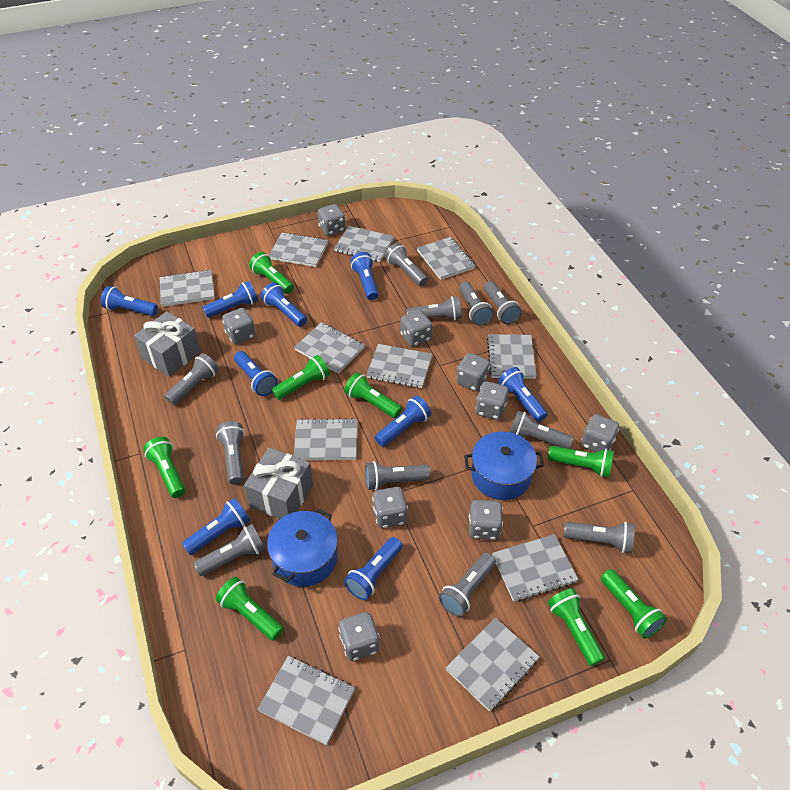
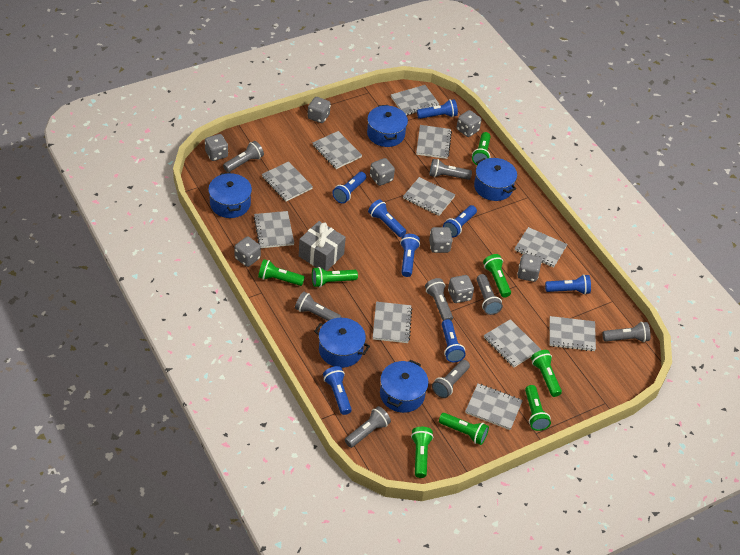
blue flashlight: 9 -> 8
blue pot: 2 -> 5
grey dice: 9 -> 8
grey flashlight: 11 -> 8
grey gift: 2 -> 1

